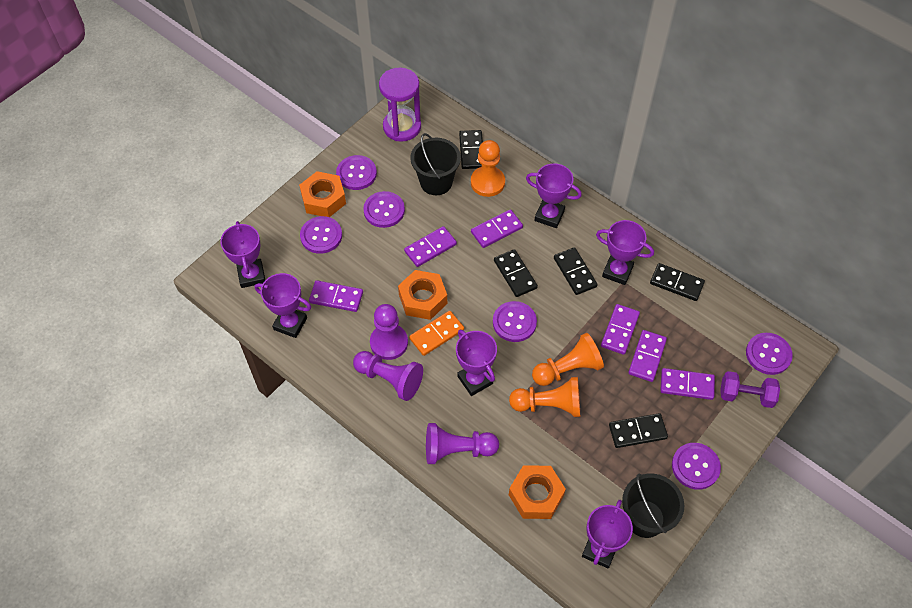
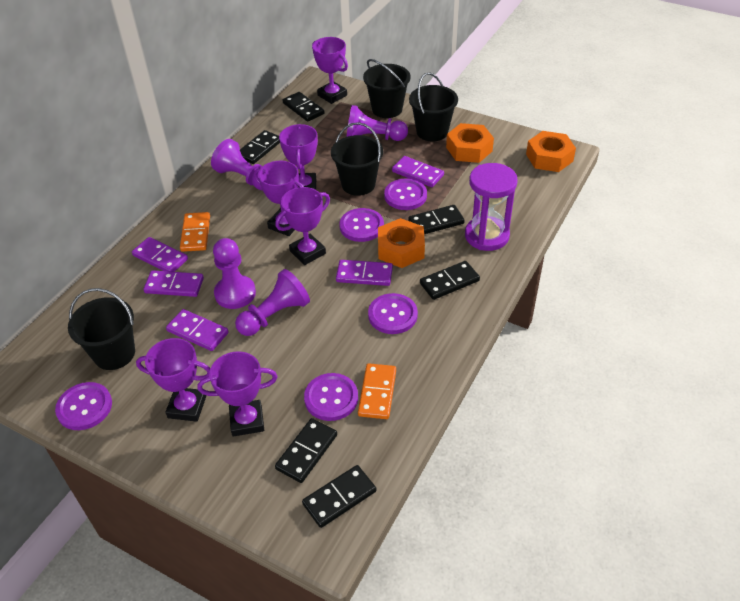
black bucket: 2 -> 4
black domino: 5 -> 6
orange domino: 1 -> 2
orange pawn: 3 -> 0
purple button: 6 -> 5
purple domino: 6 -> 5
purple dumbbell: 1 -> 0
purple pawn: 3 -> 4

